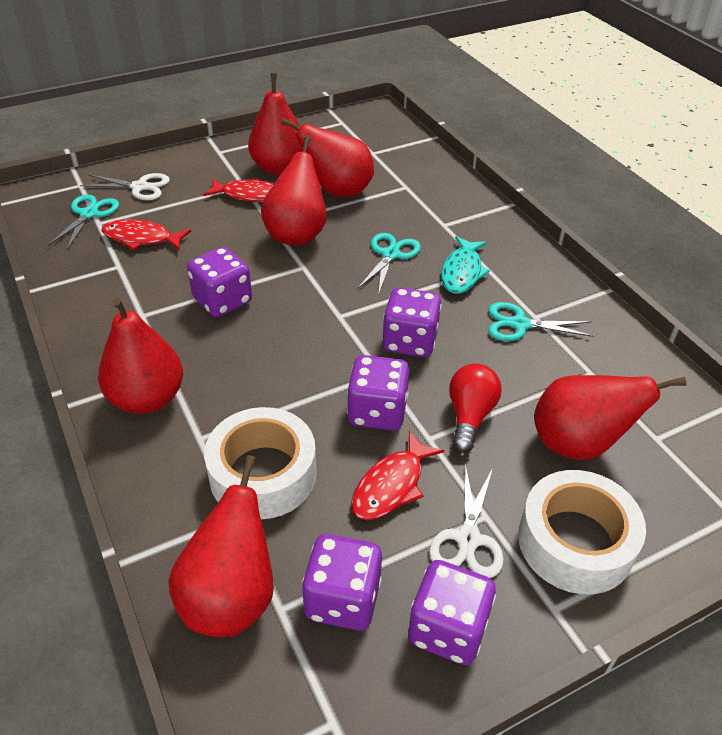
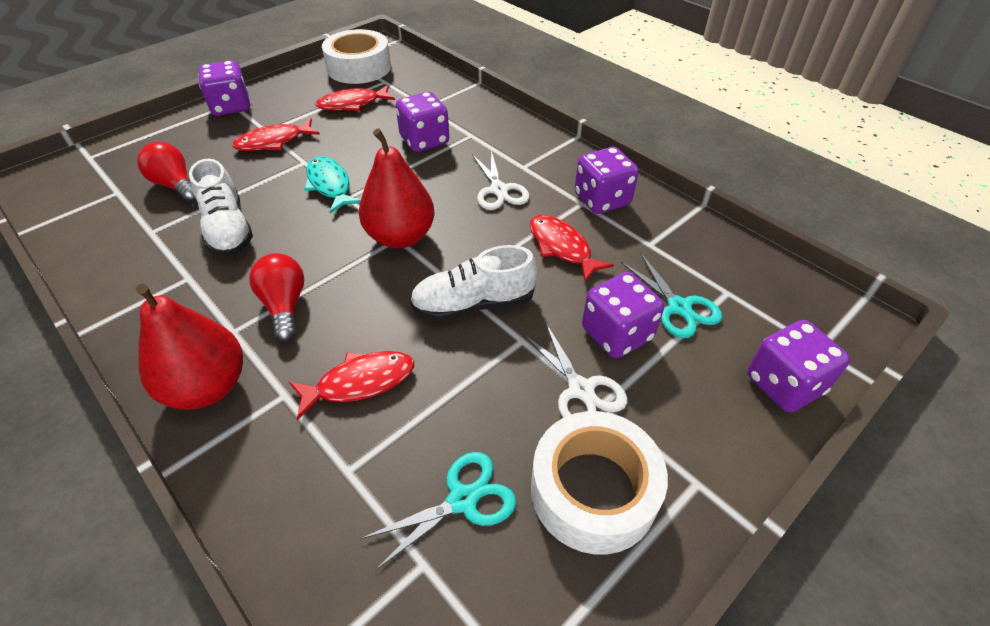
red fish: 3 -> 4
red light bulb: 1 -> 2
red pear: 6 -> 2
turquoise scissors: 3 -> 2
white shoe: 0 -> 2

